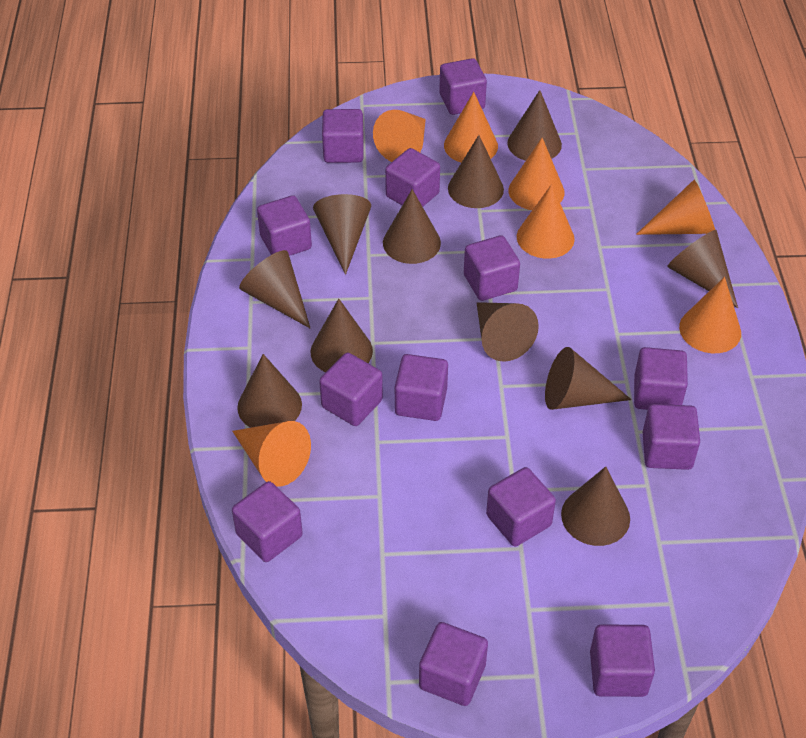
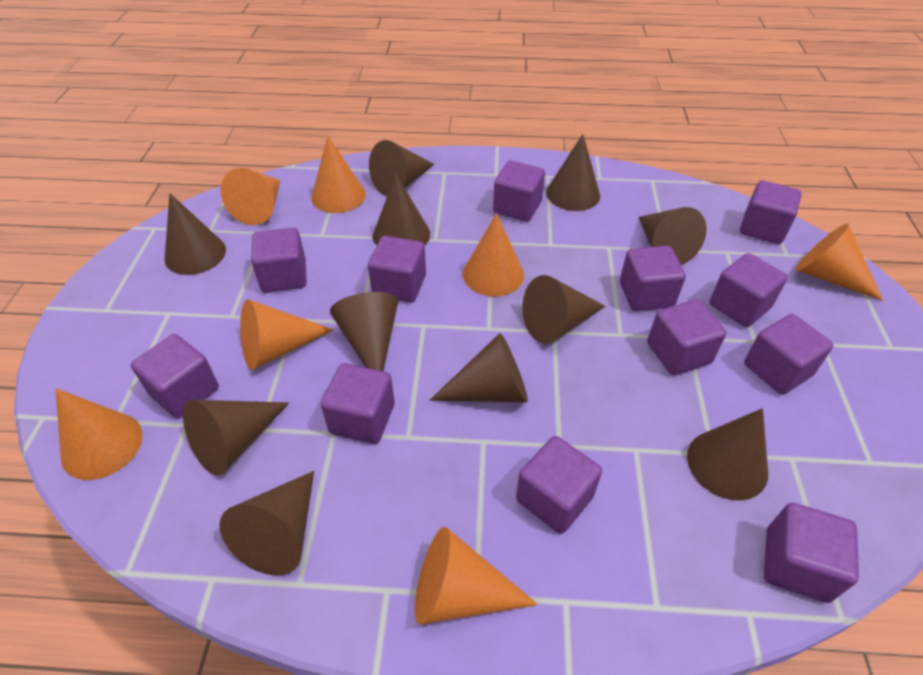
purple cube: 13 -> 12

